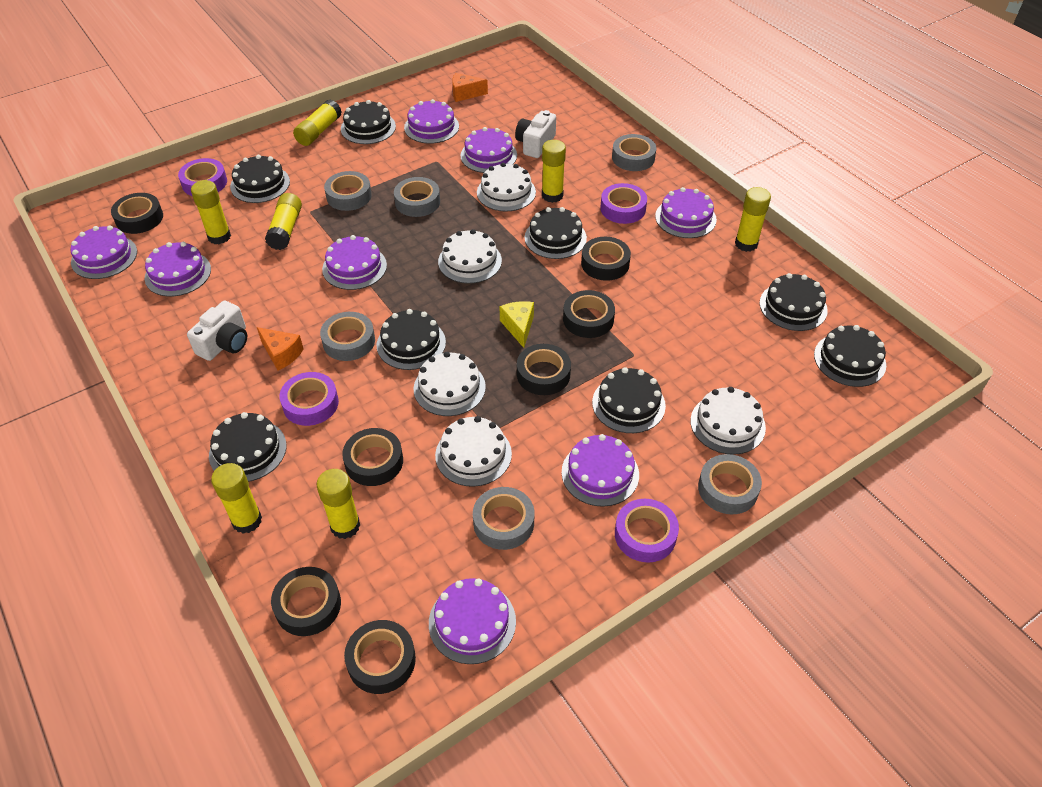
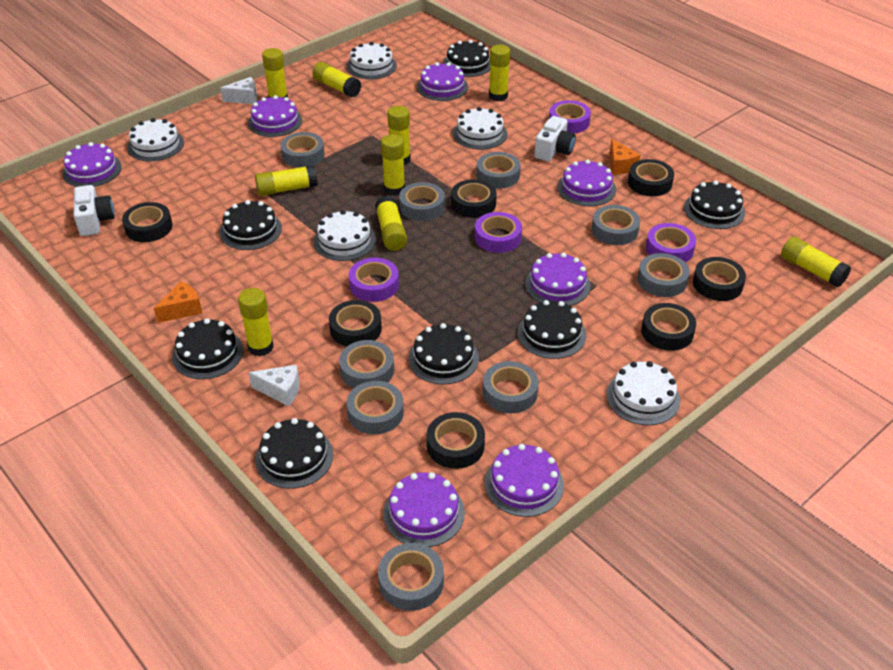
black cake: 8 -> 7
grey tape: 6 -> 9
purple cake: 8 -> 7
white cheese: 0 -> 2
yellow cheese: 1 -> 0
yellow glue stick: 7 -> 9

